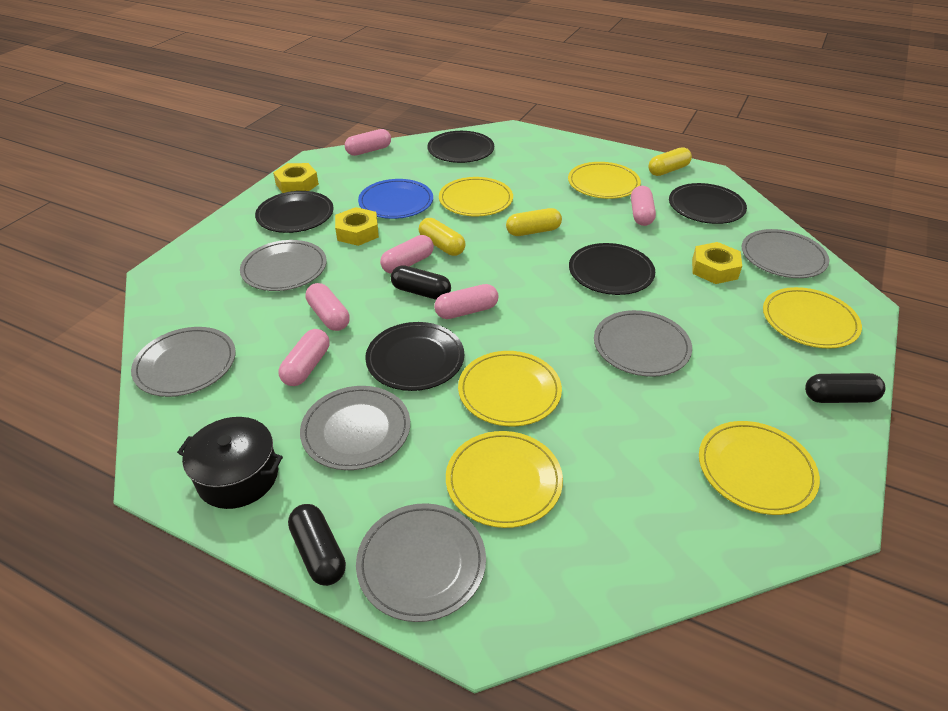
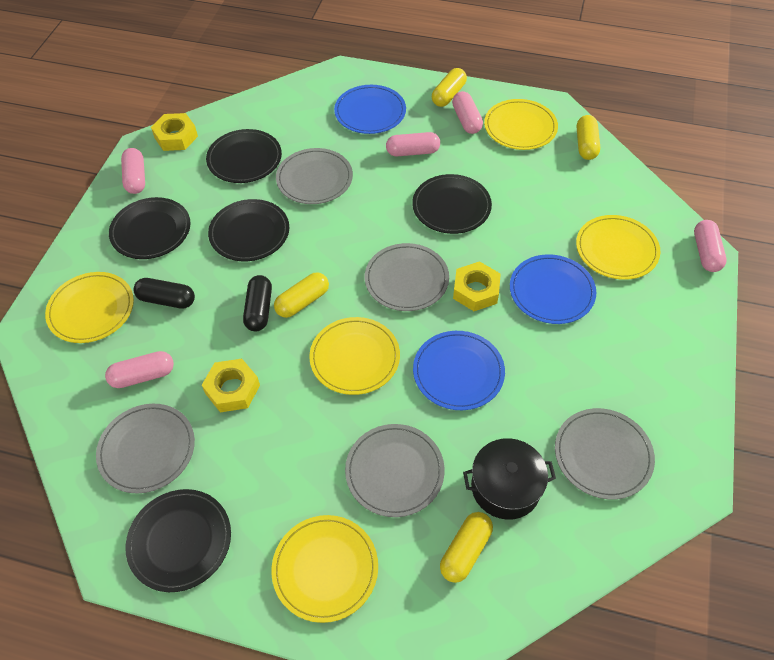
black capsule: 3 -> 2
blue plate: 1 -> 3
grey plate: 6 -> 5
pink capsule: 6 -> 5
yellow capsule: 3 -> 4
yellow plate: 6 -> 5

